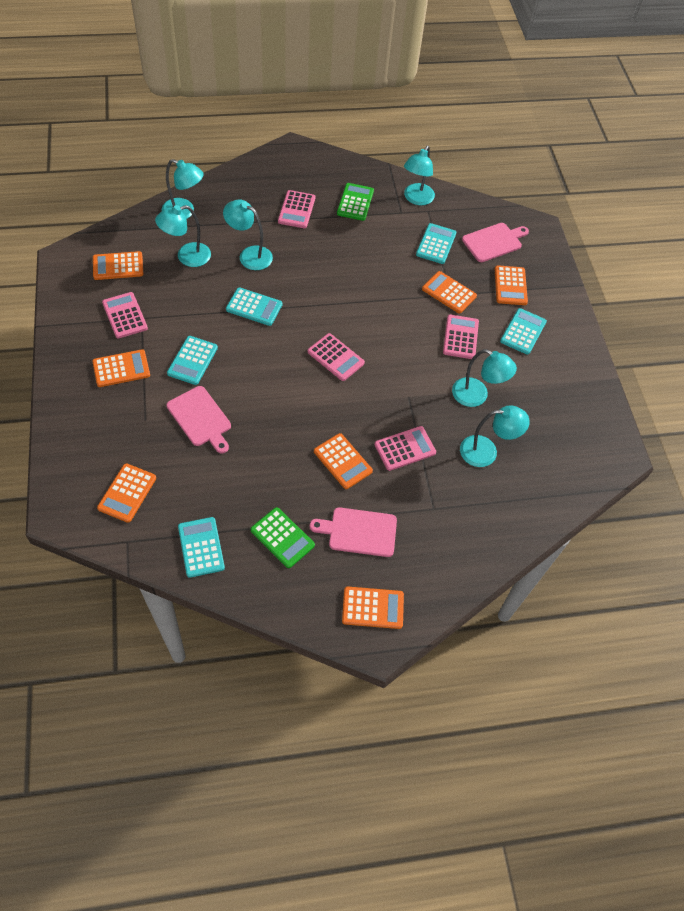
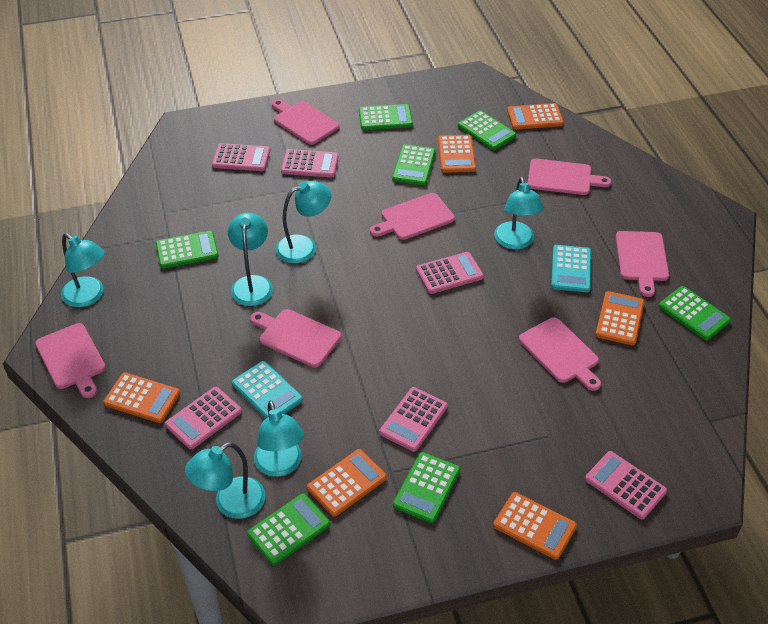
green calculator: 2 -> 7
orange calculator: 7 -> 6
pink calculator: 5 -> 6
pink cutting board: 3 -> 7
turquoise calculator: 5 -> 2

